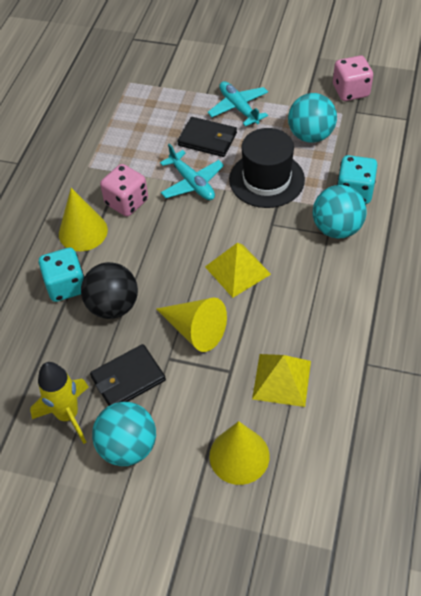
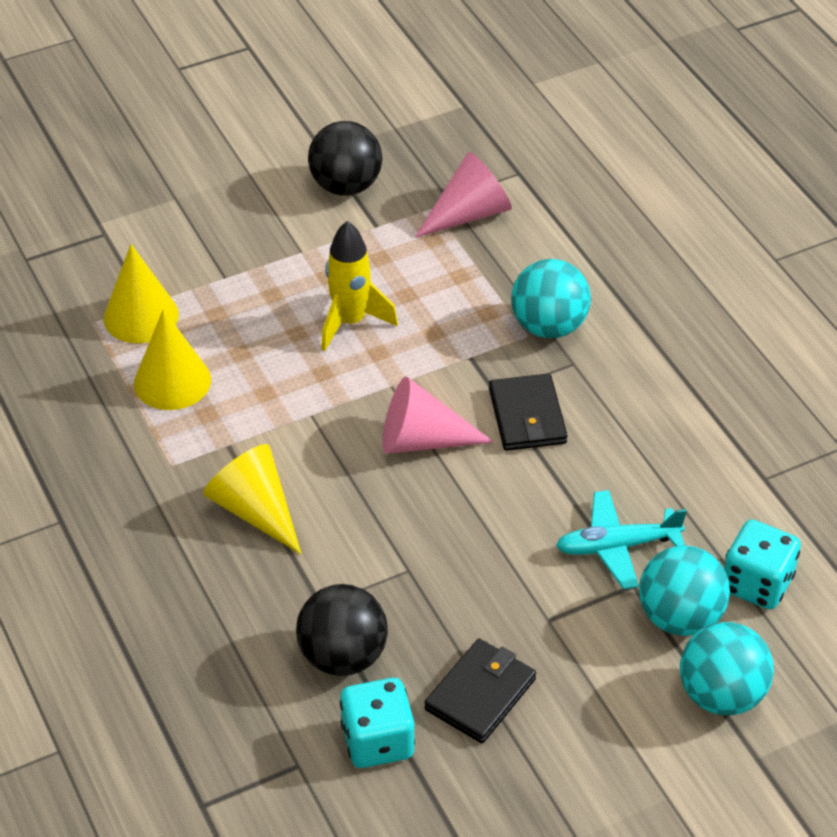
black ball: 1 -> 2
black hat: 1 -> 0
pink cone: 0 -> 2
pink dice: 2 -> 0
turquoise plane: 2 -> 1
yellow pyramid: 2 -> 0

